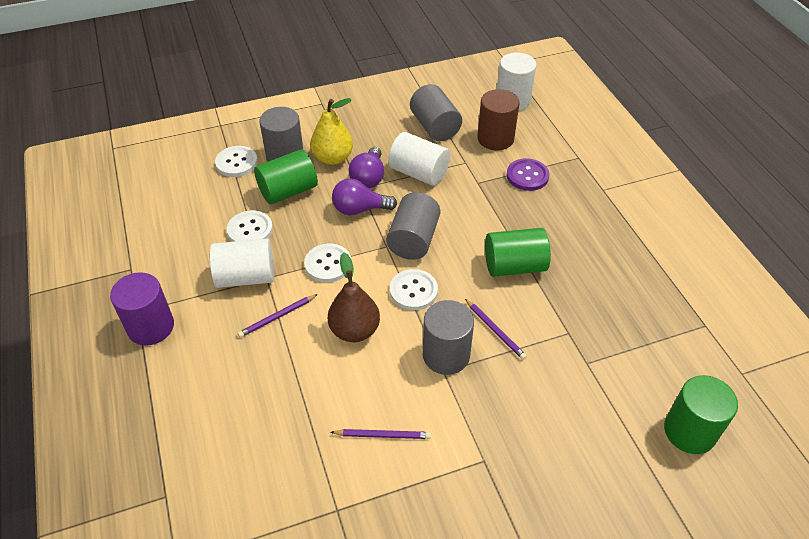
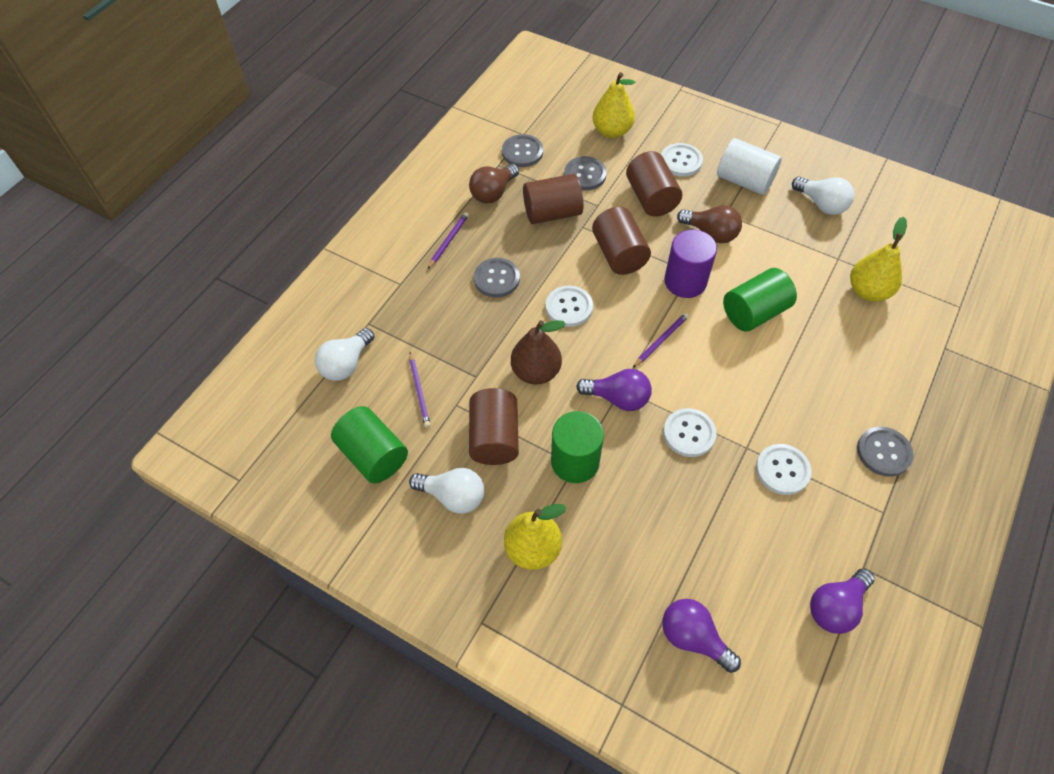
brown cylinder: 1 -> 4
brown light bulb: 0 -> 2
grey button: 0 -> 4
grey cylinder: 4 -> 0
purple button: 1 -> 0
purple light bulb: 2 -> 3
white cylinder: 3 -> 1
white light bulb: 0 -> 3
yellow pear: 1 -> 3

